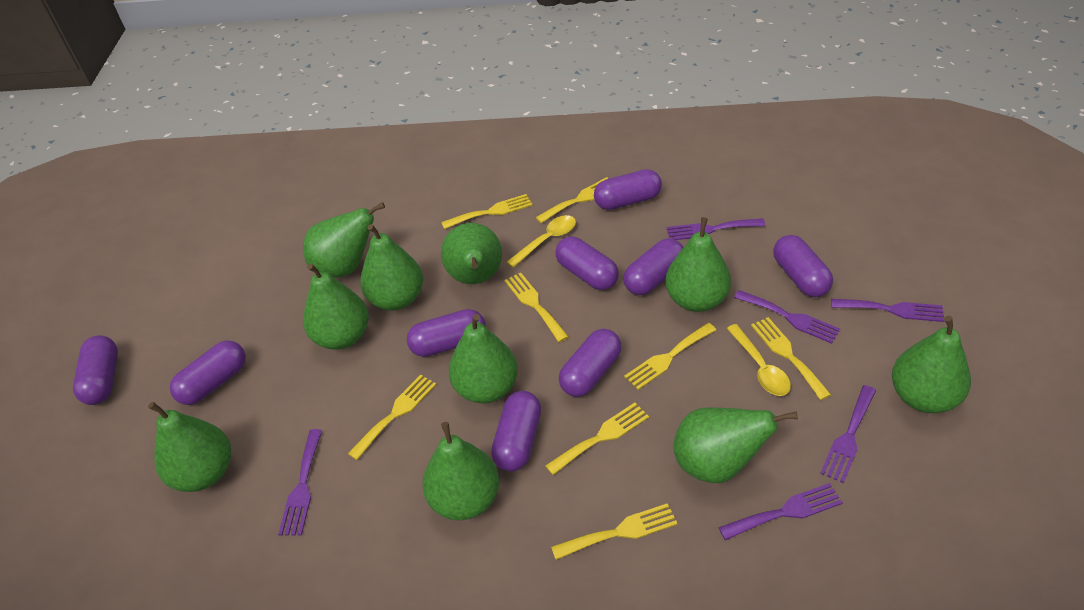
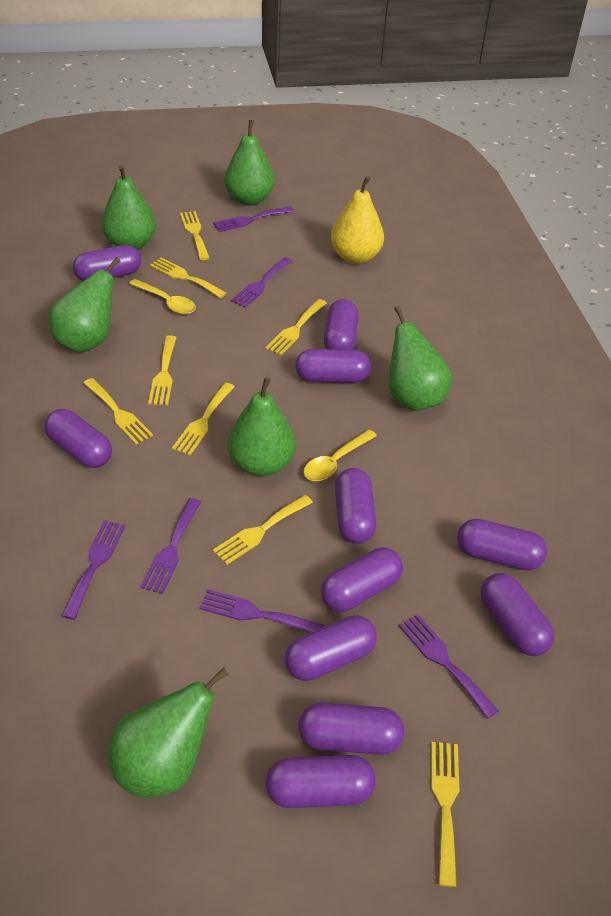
green pear: 10 -> 6
purple capsule: 9 -> 11
yellow pear: 0 -> 1

